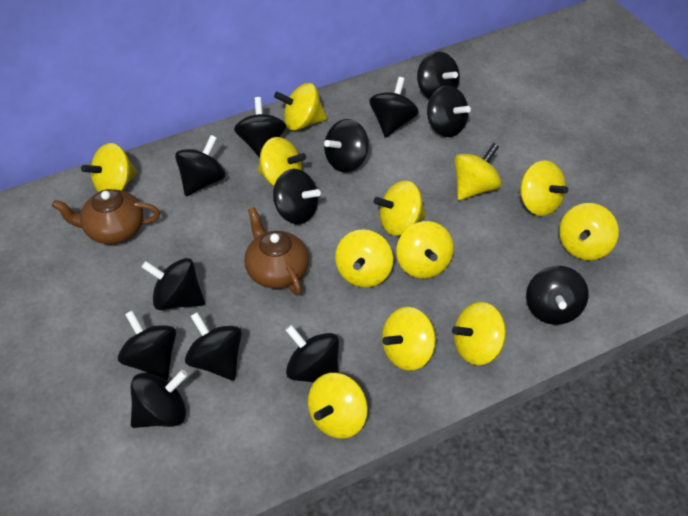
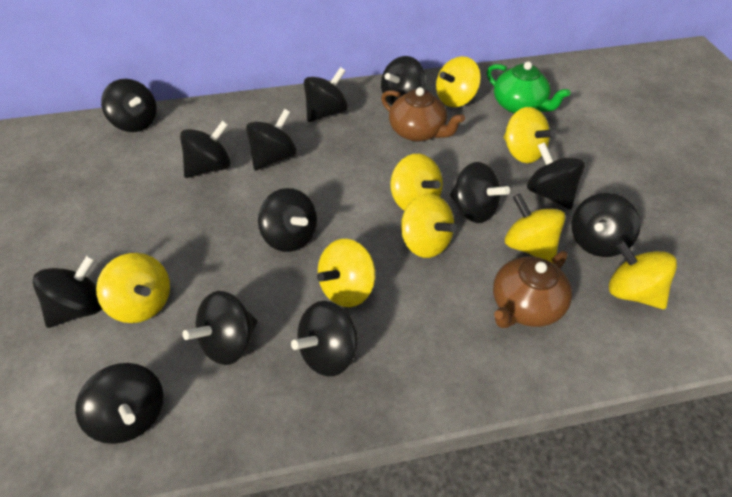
green teapot: 0 -> 1
yellow spinning top: 12 -> 8

